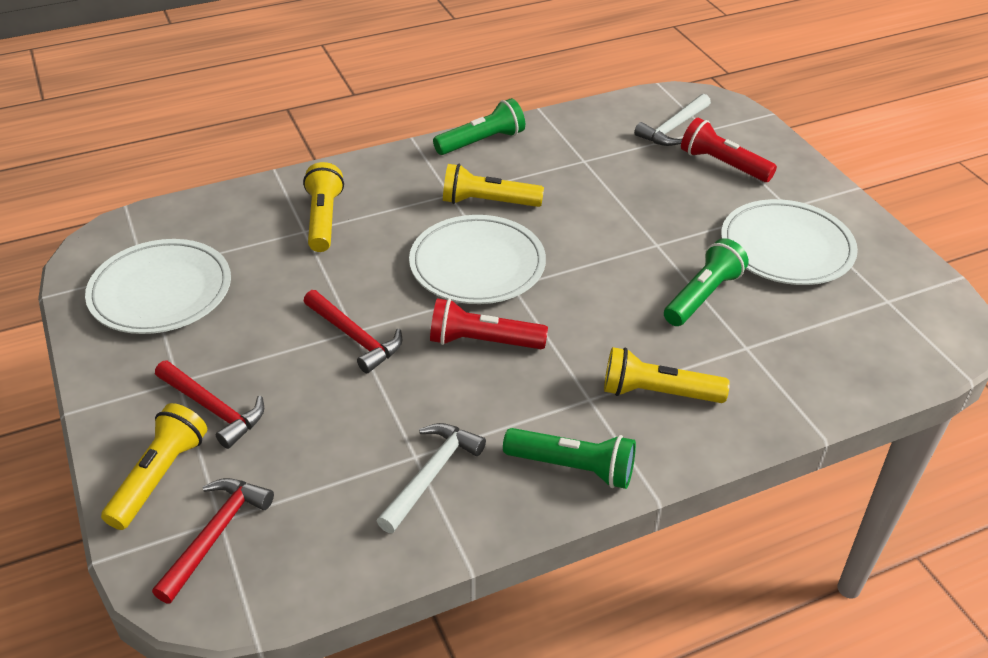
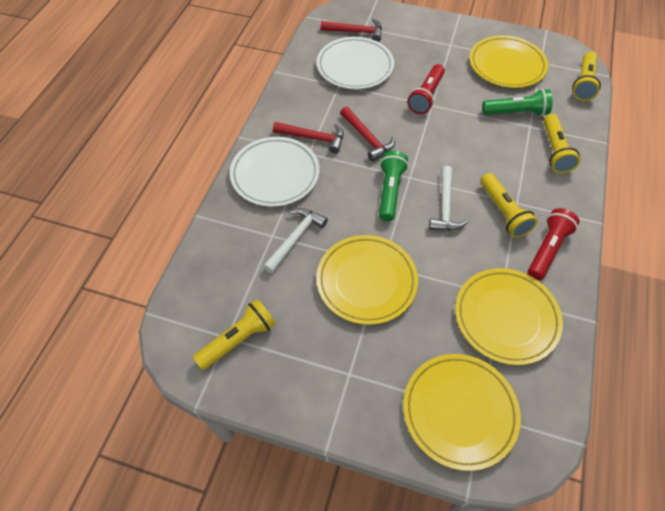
green flashlight: 3 -> 2
white plate: 3 -> 2
yellow plate: 0 -> 4

